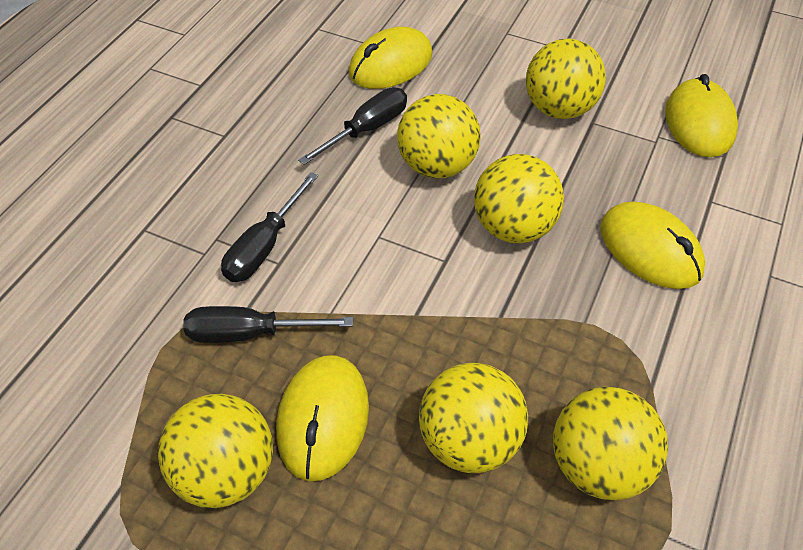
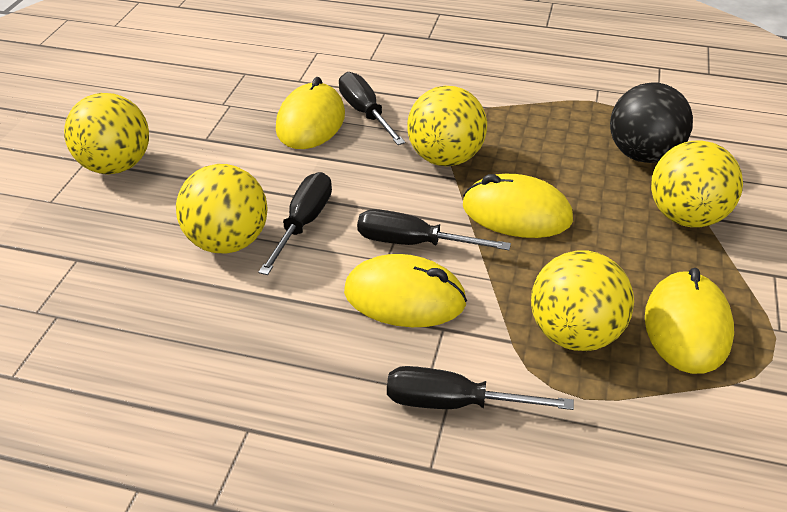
black ball: 0 -> 1
black screwdriver: 3 -> 4
yellow ball: 6 -> 5

